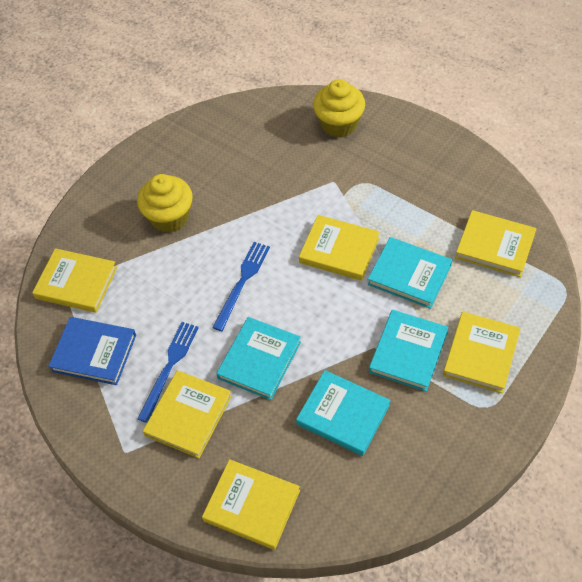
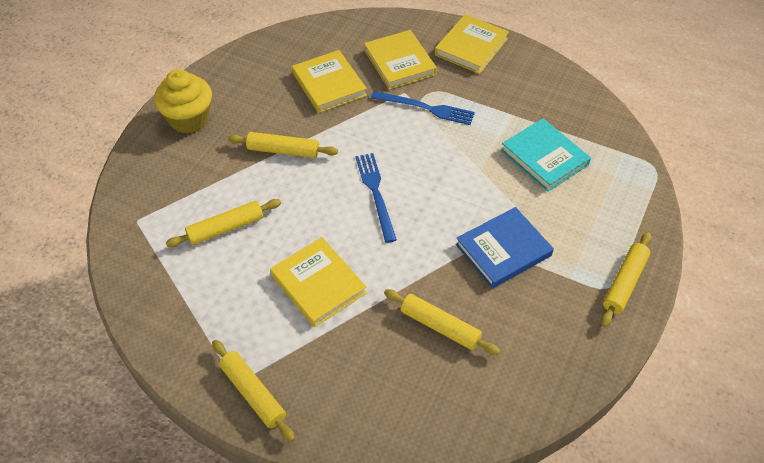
turquoise book: 4 -> 1
yellow book: 6 -> 4
yellow cupcake: 2 -> 1
yellow rolling pin: 0 -> 5

